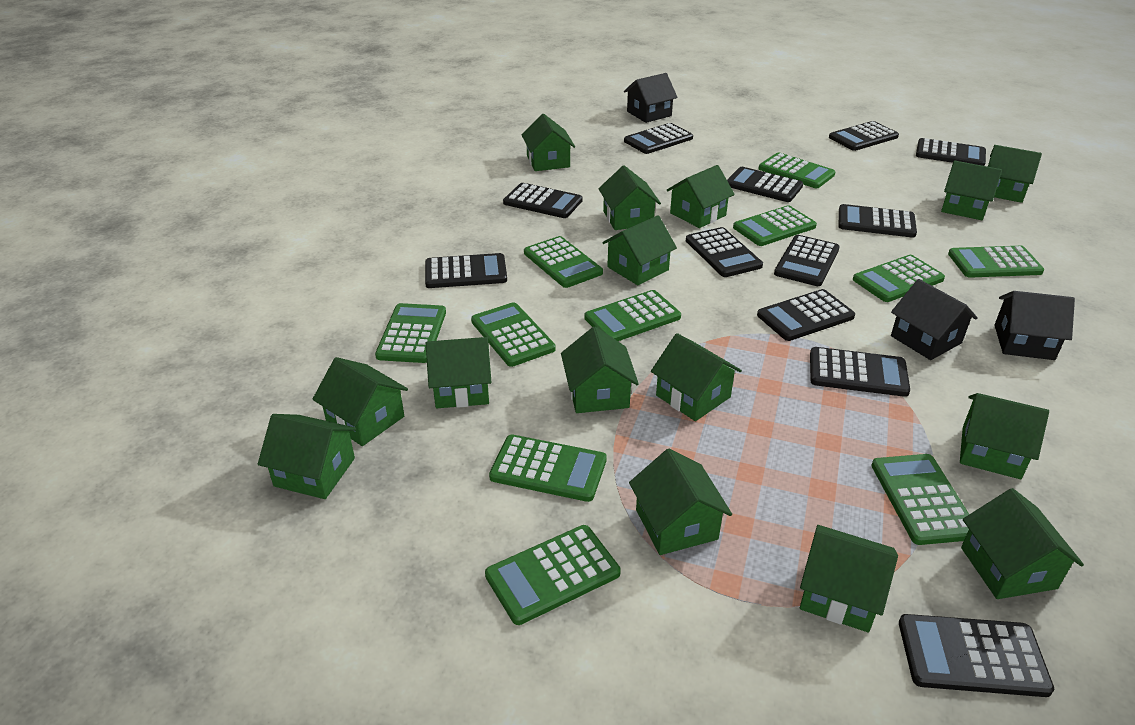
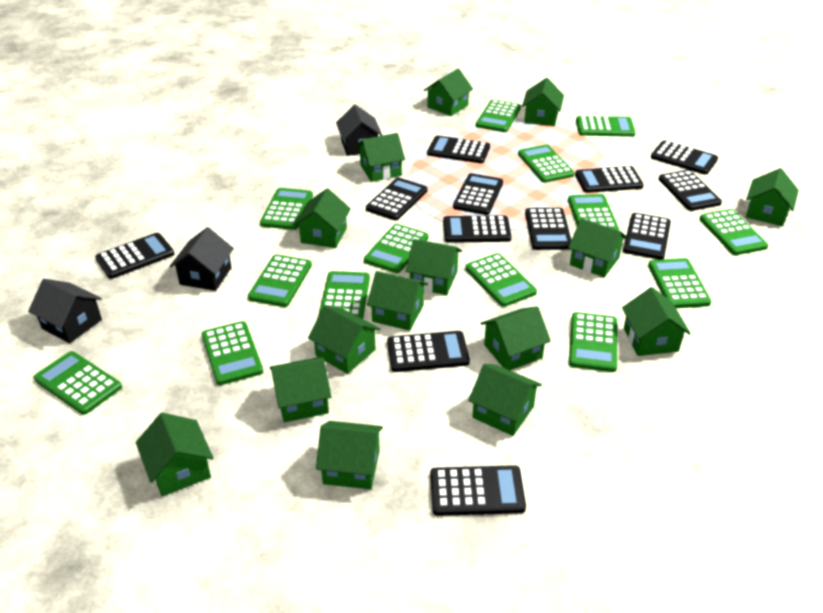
green calculator: 11 -> 14

